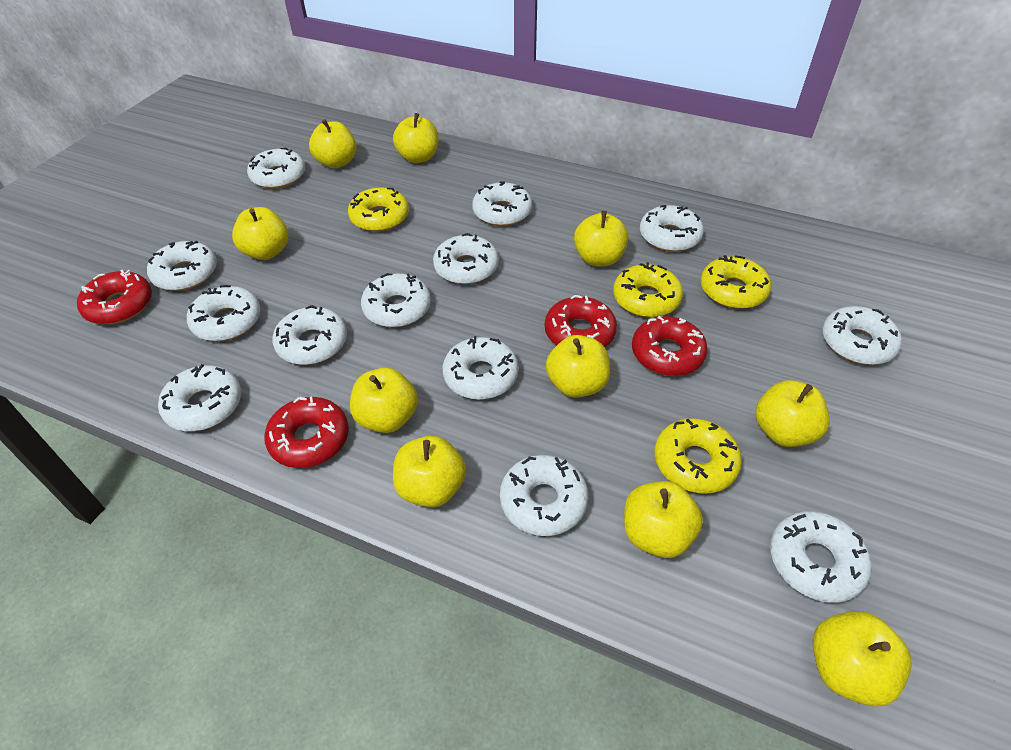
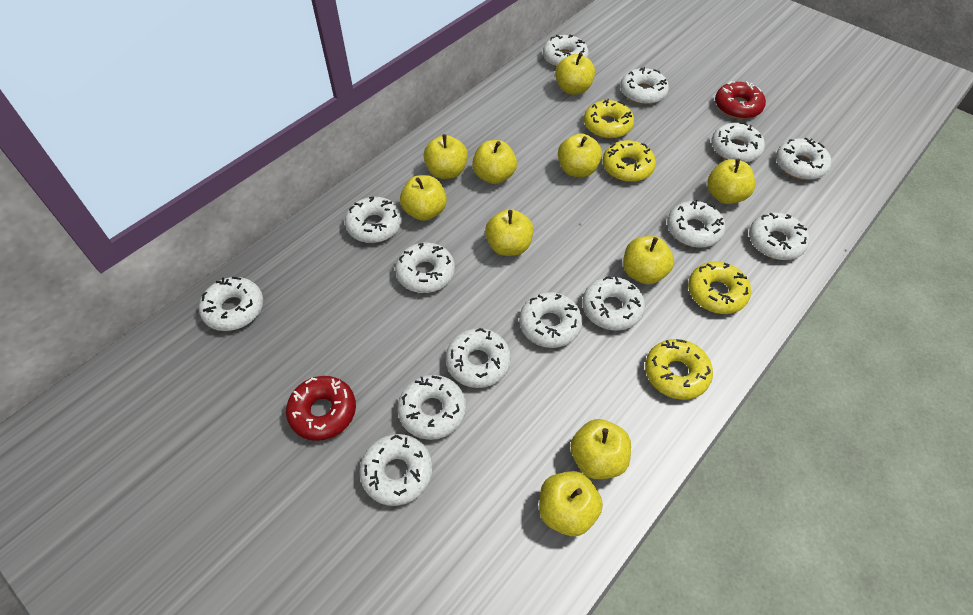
red donut: 4 -> 2
white donut: 13 -> 14

